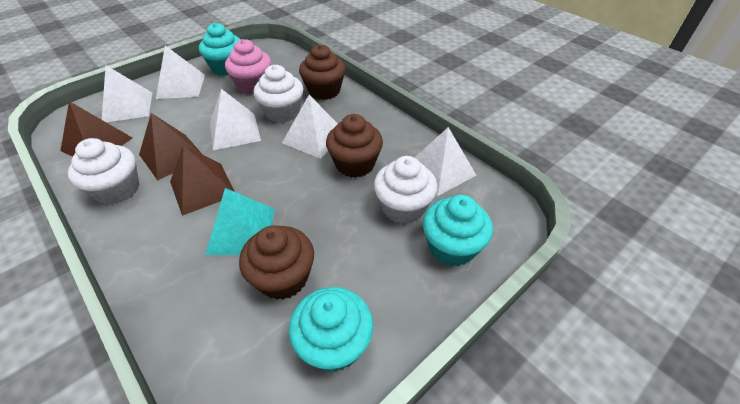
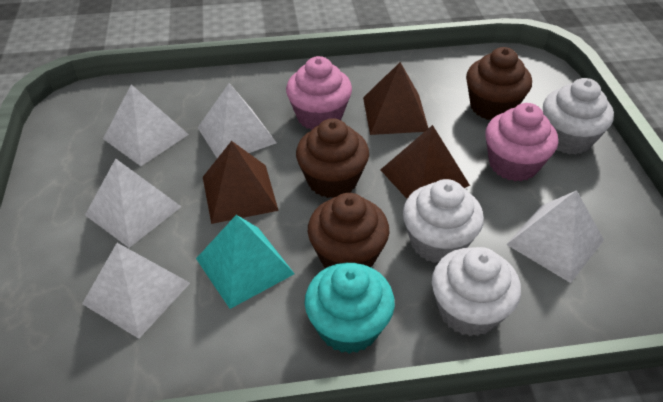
pink cupcake: 1 -> 2
turquoise cupcake: 3 -> 1

